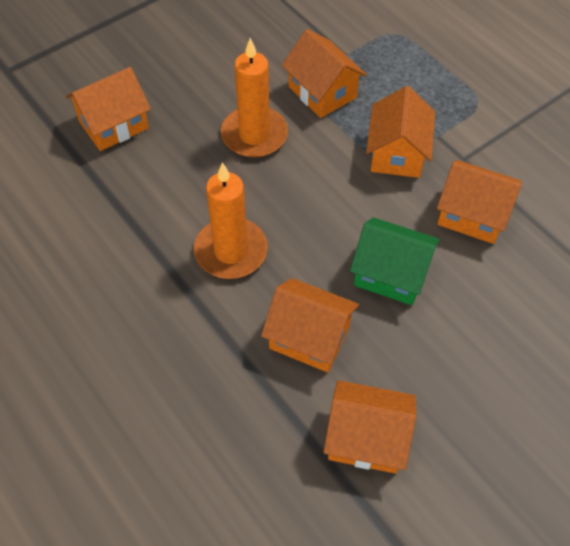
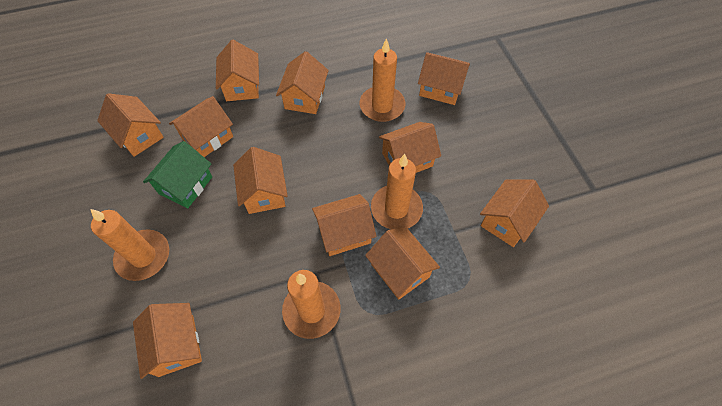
orange candle: 2 -> 4
orange house: 6 -> 11

